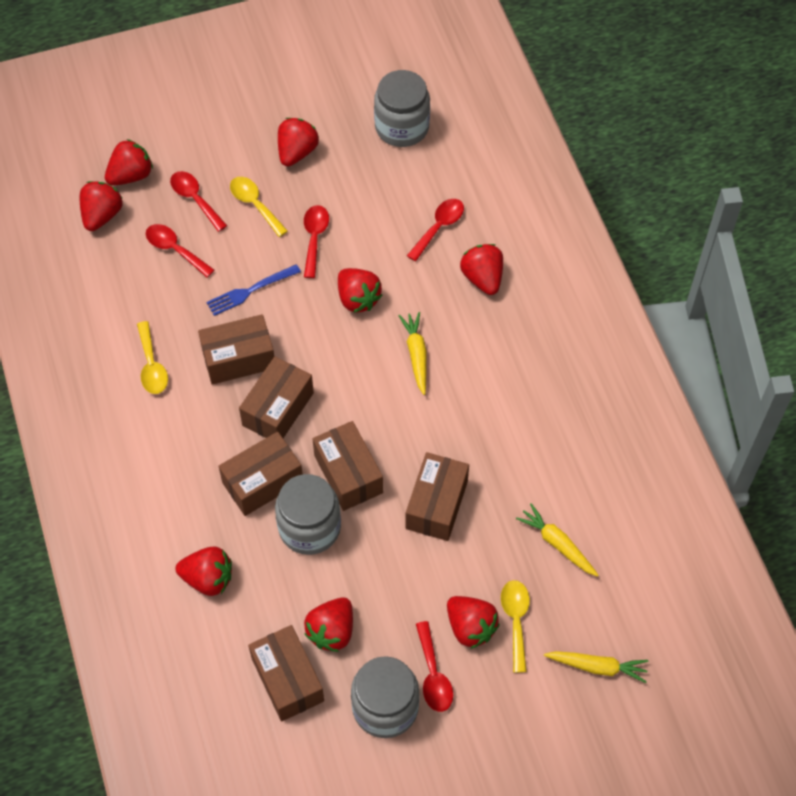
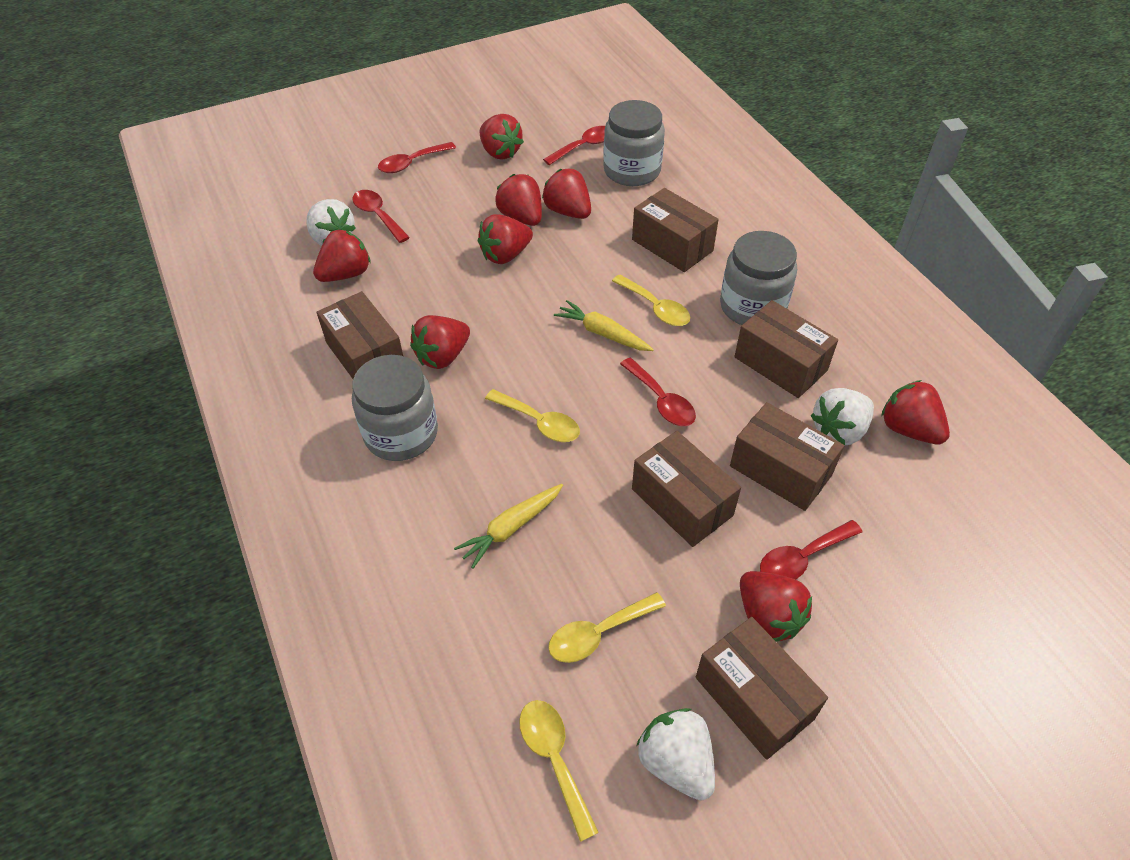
blue fork: 1 -> 0
white strawberry: 0 -> 3
yellow carrot: 3 -> 2
yellow spoon: 3 -> 4

